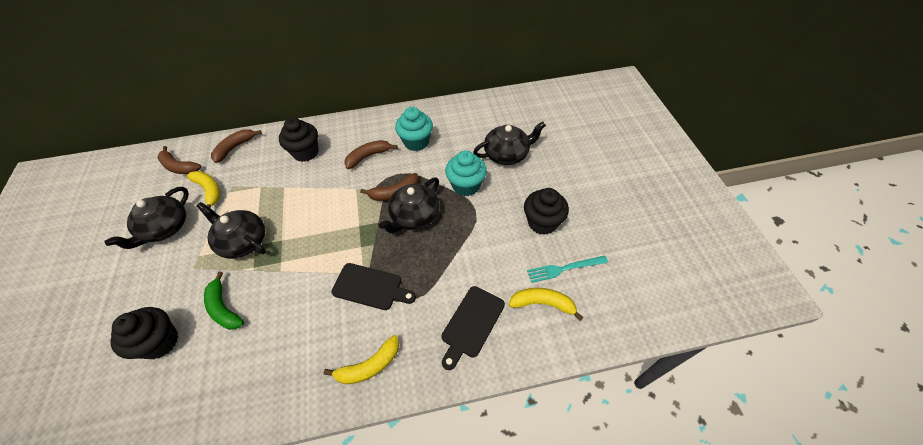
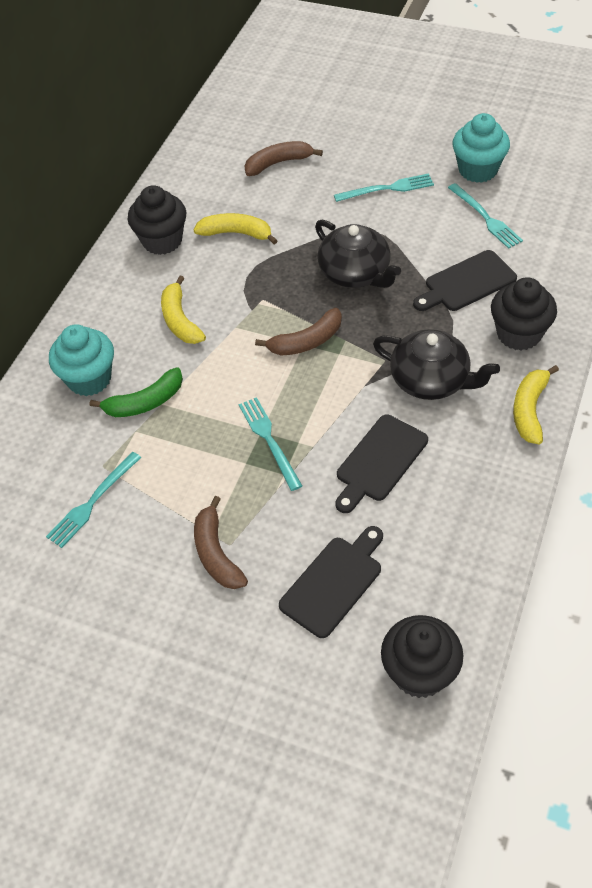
black cutting board: 2 -> 3
black teapot: 4 -> 2
brown banana: 4 -> 3
turquoise fork: 1 -> 4

